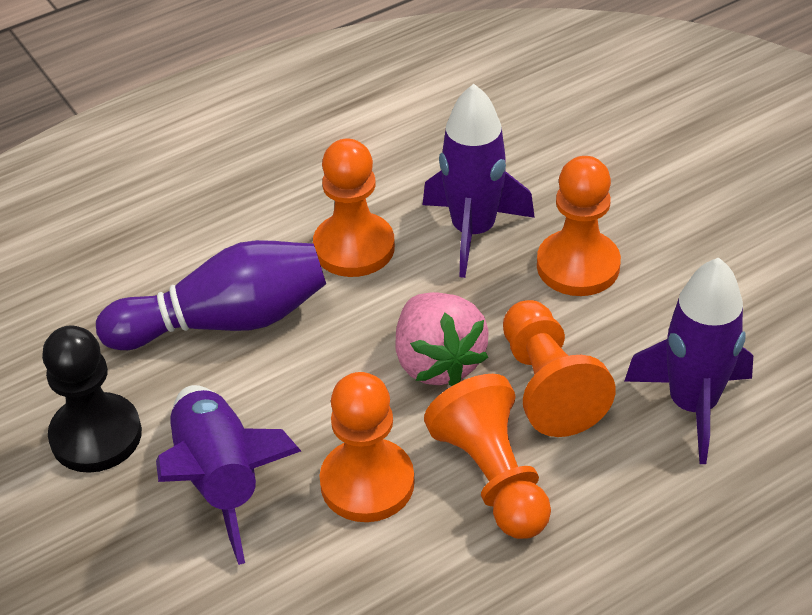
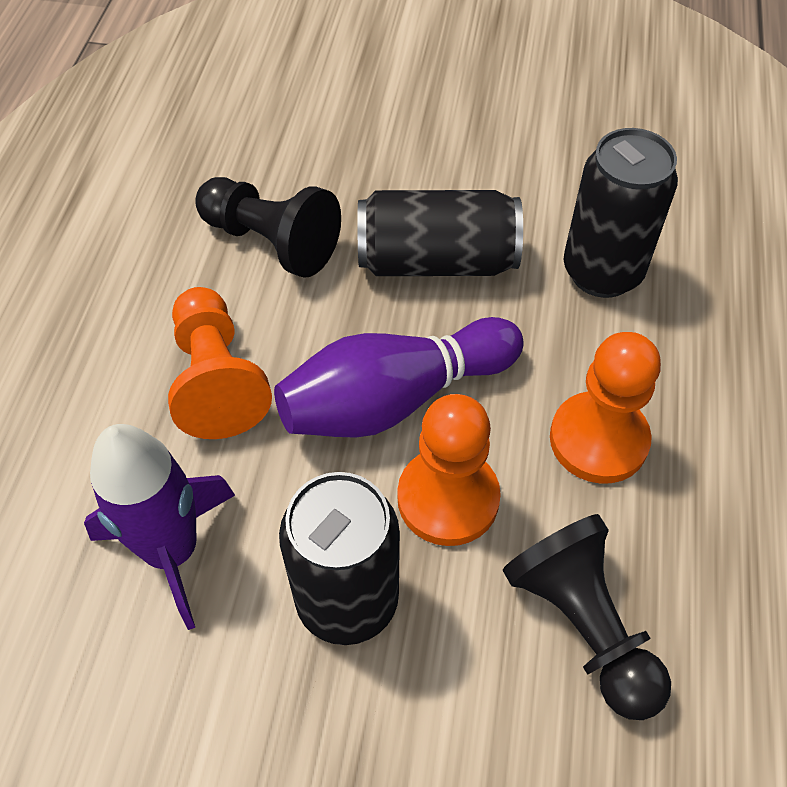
black can: 0 -> 3
black pawn: 1 -> 2
orange pawn: 5 -> 3
pink strawberry: 1 -> 0
purple rocket: 3 -> 1

